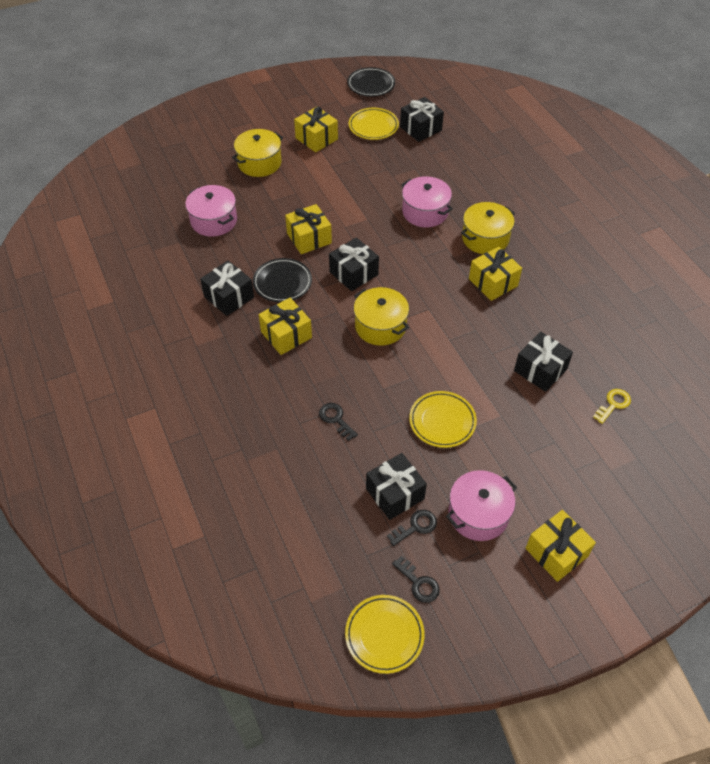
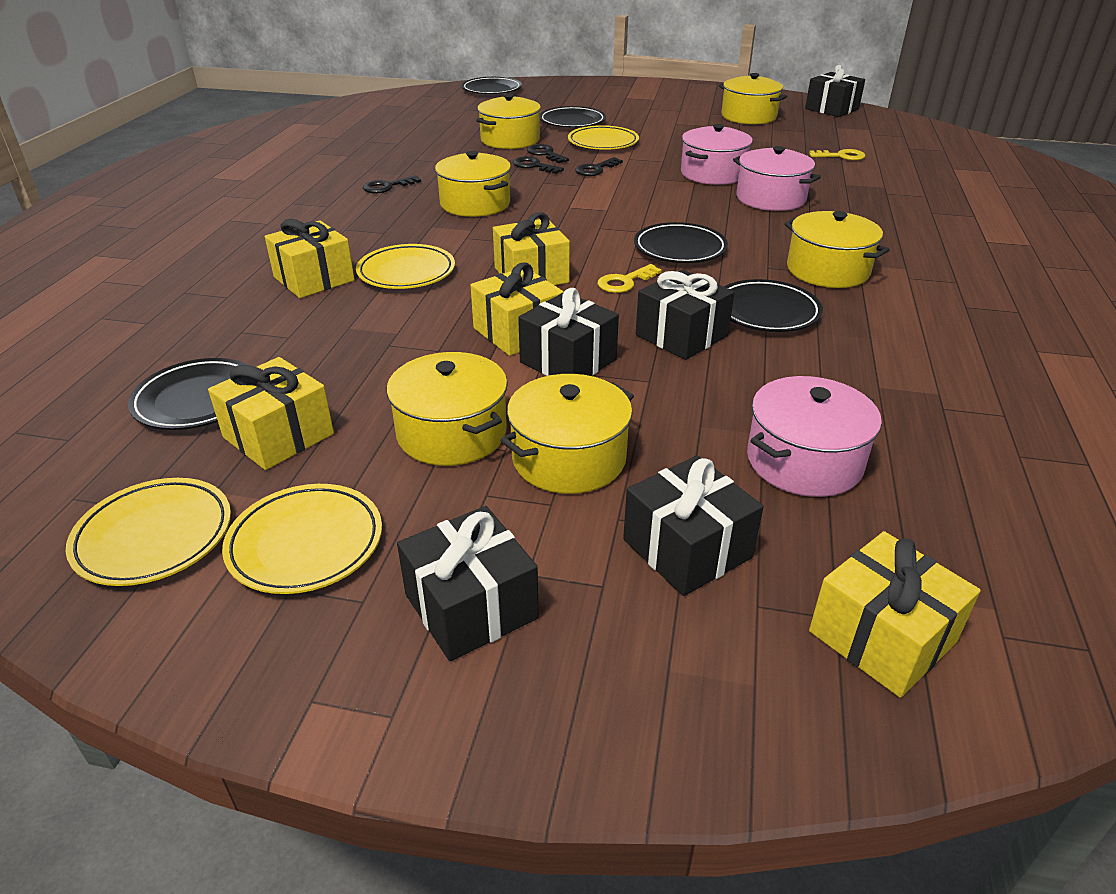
black key: 3 -> 4
black plate: 2 -> 5
yellow key: 1 -> 2
yellow plate: 3 -> 4
yellow pot: 3 -> 6

